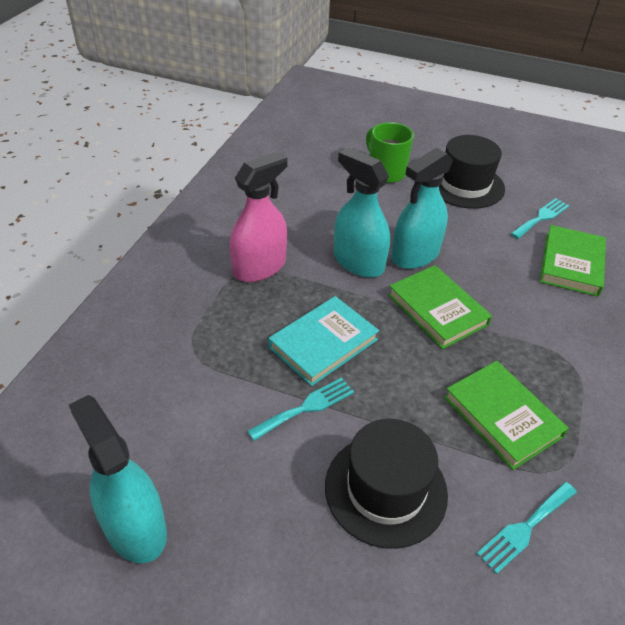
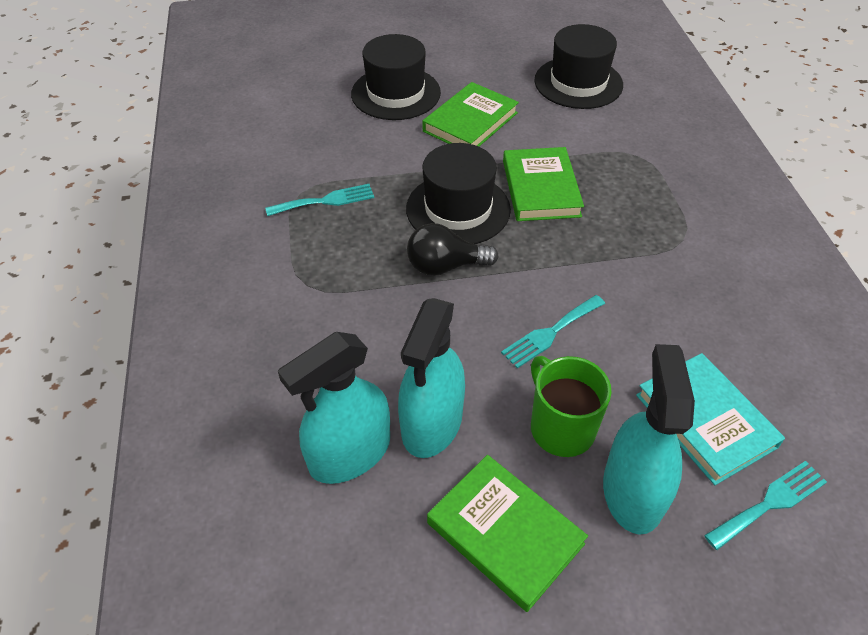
black hat: 2 -> 3
black light bulb: 0 -> 1
pink spray bottle: 1 -> 0

